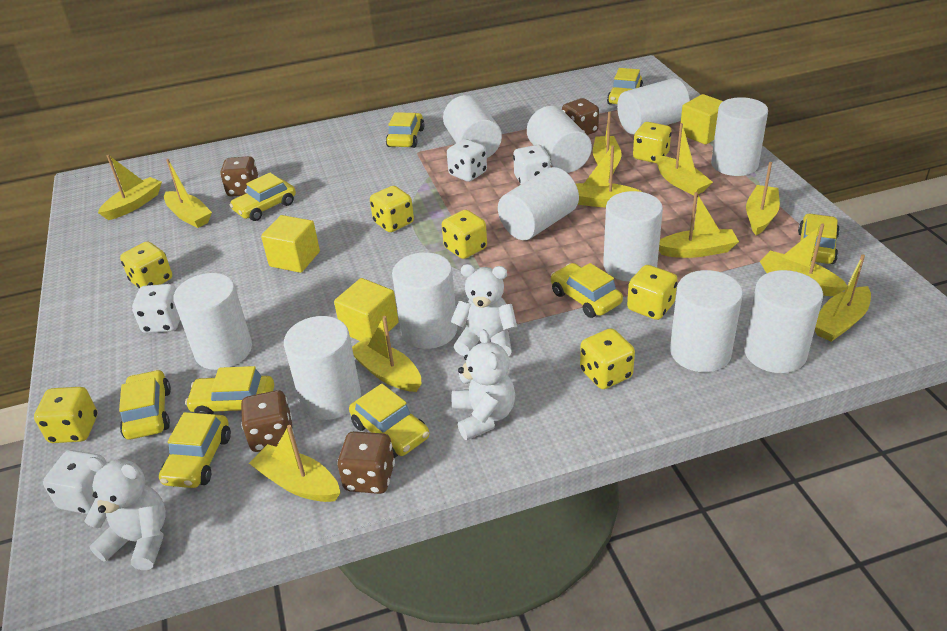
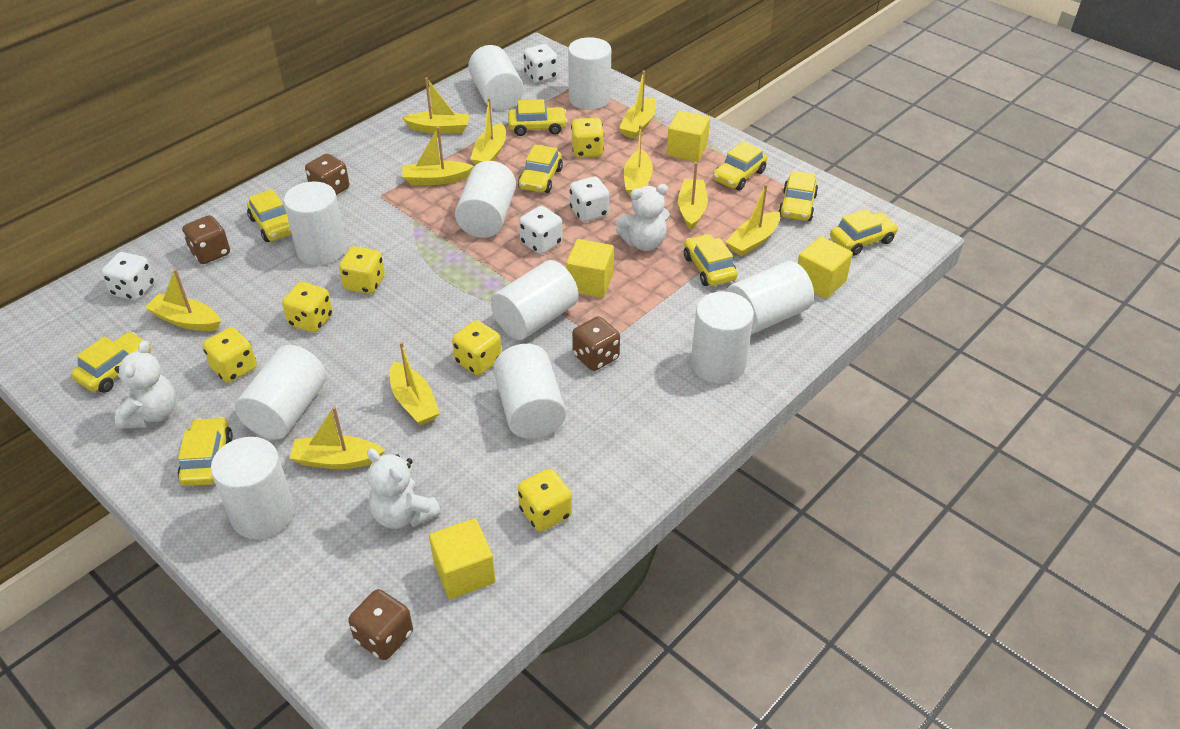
white cylinder: 11 -> 10
yellow boat: 11 -> 10
yellow cube: 3 -> 4
yellow dice: 7 -> 6

